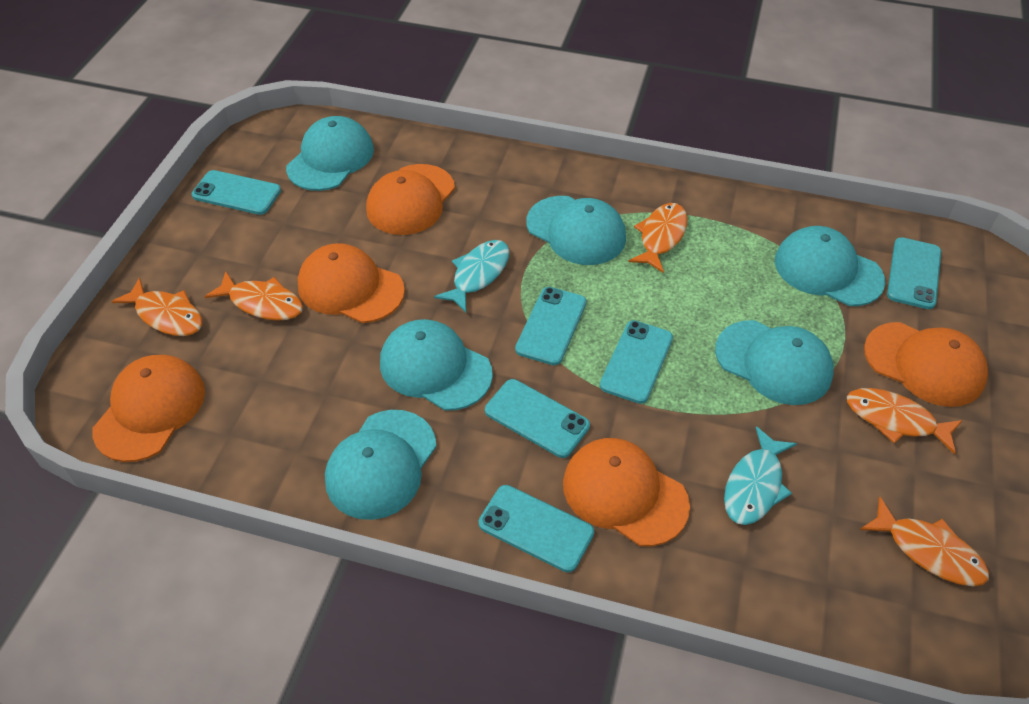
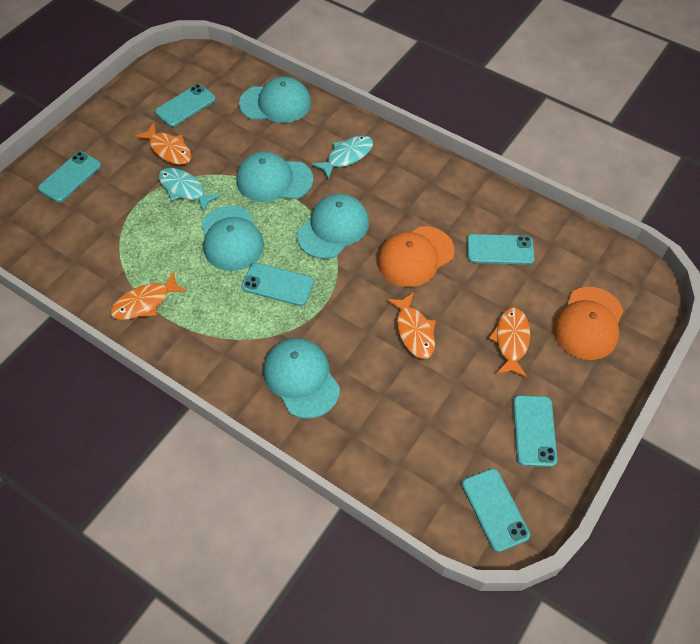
orange cap: 5 -> 2
orange fish: 5 -> 4
turquoise cap: 6 -> 5

